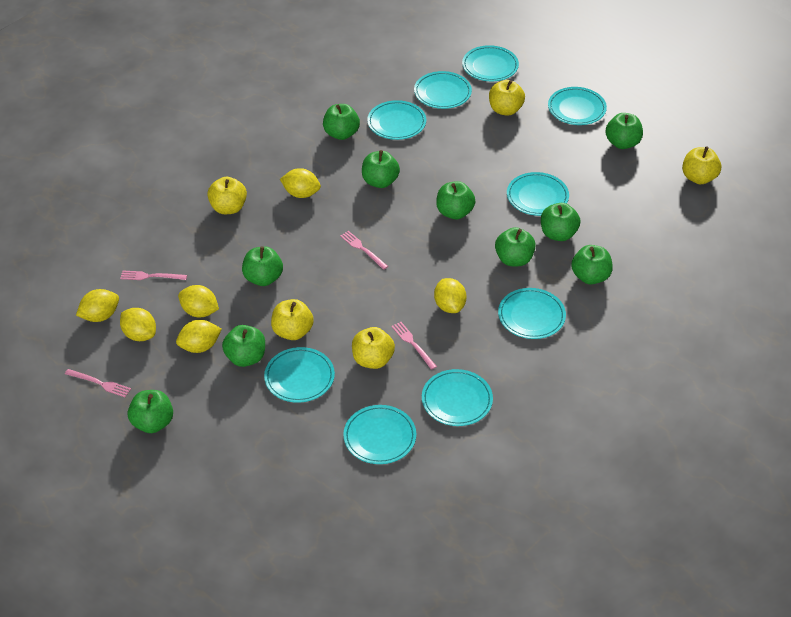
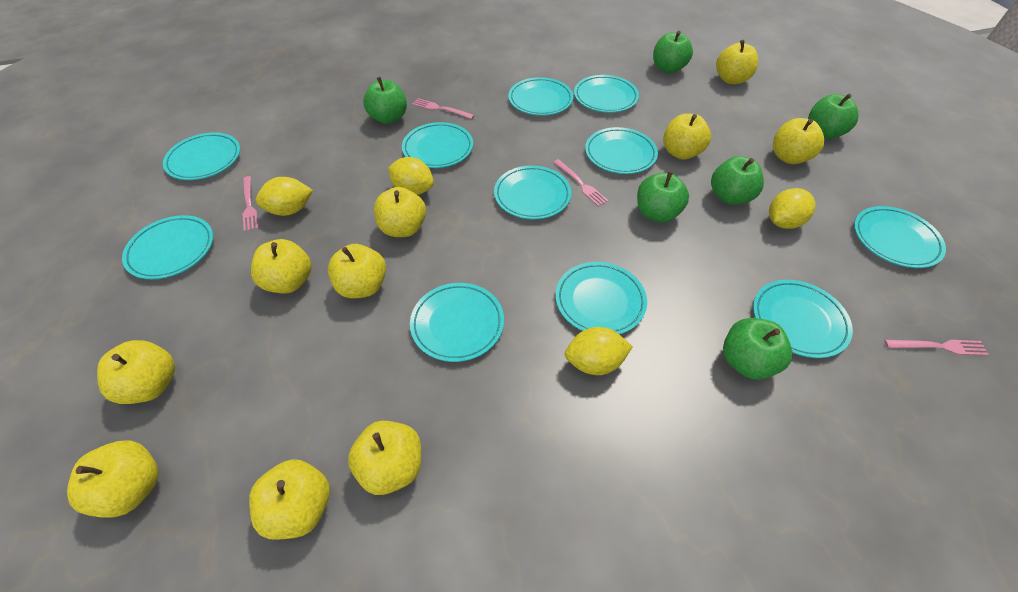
green apple: 10 -> 6
turquoise plate: 9 -> 11
yellow apple: 5 -> 10
yellow lemon: 6 -> 4

